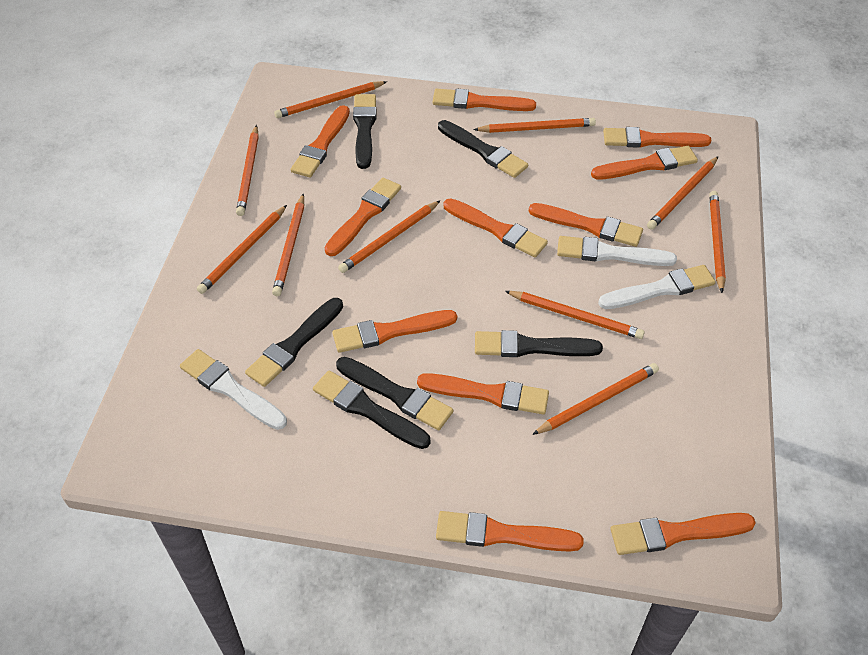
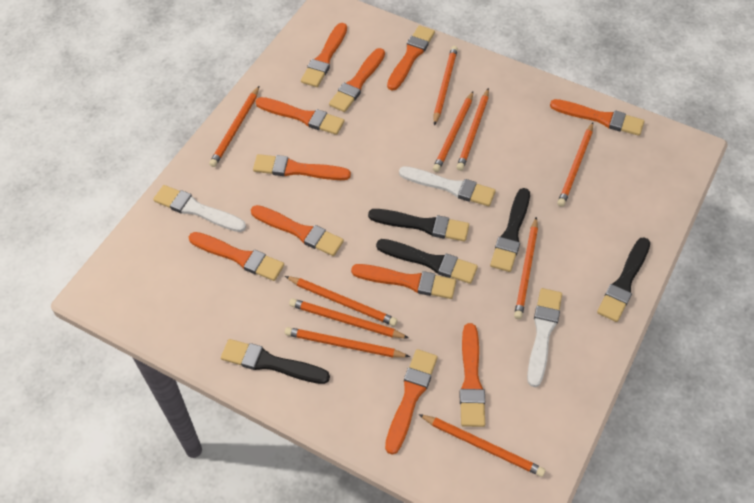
black brush: 6 -> 5

